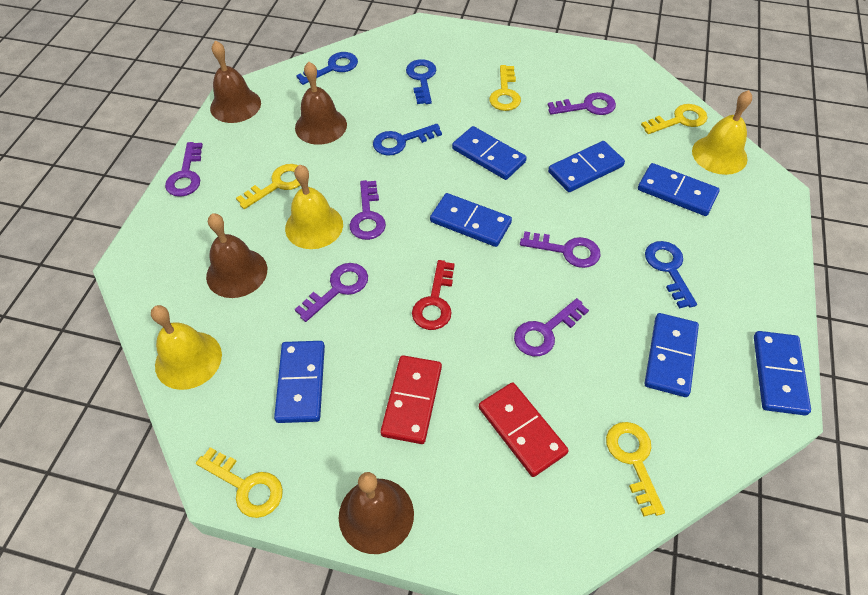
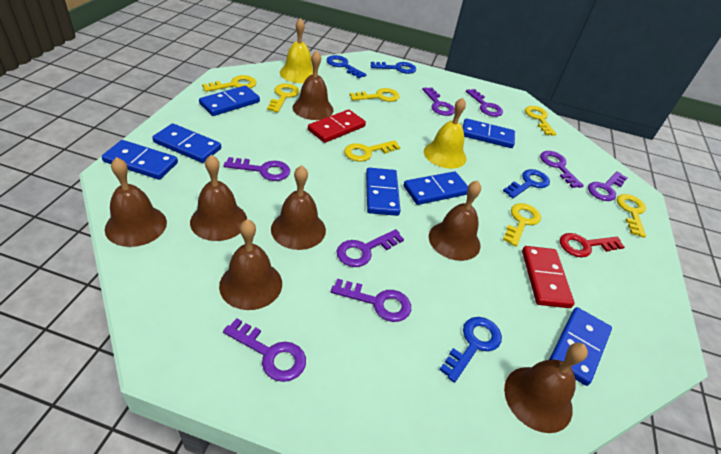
brown bell: 4 -> 7
purple key: 6 -> 8
yellow bell: 3 -> 2
yellow key: 5 -> 7

